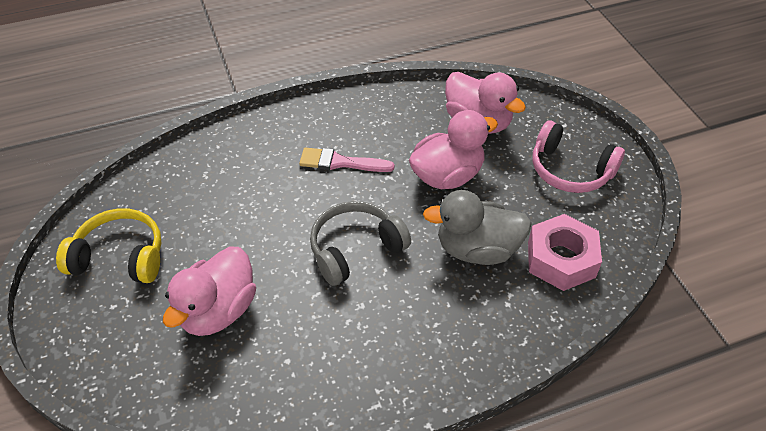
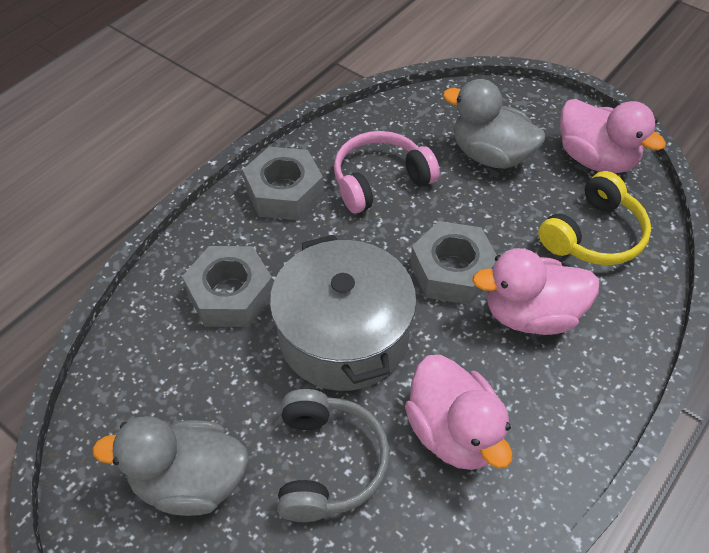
grey duck: 1 -> 2
grey nut: 0 -> 3
grey pot: 0 -> 1
pink brush: 1 -> 0
pink nut: 1 -> 0

